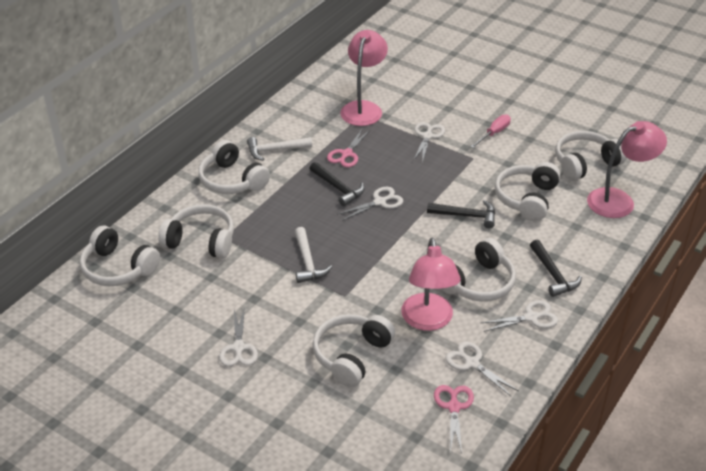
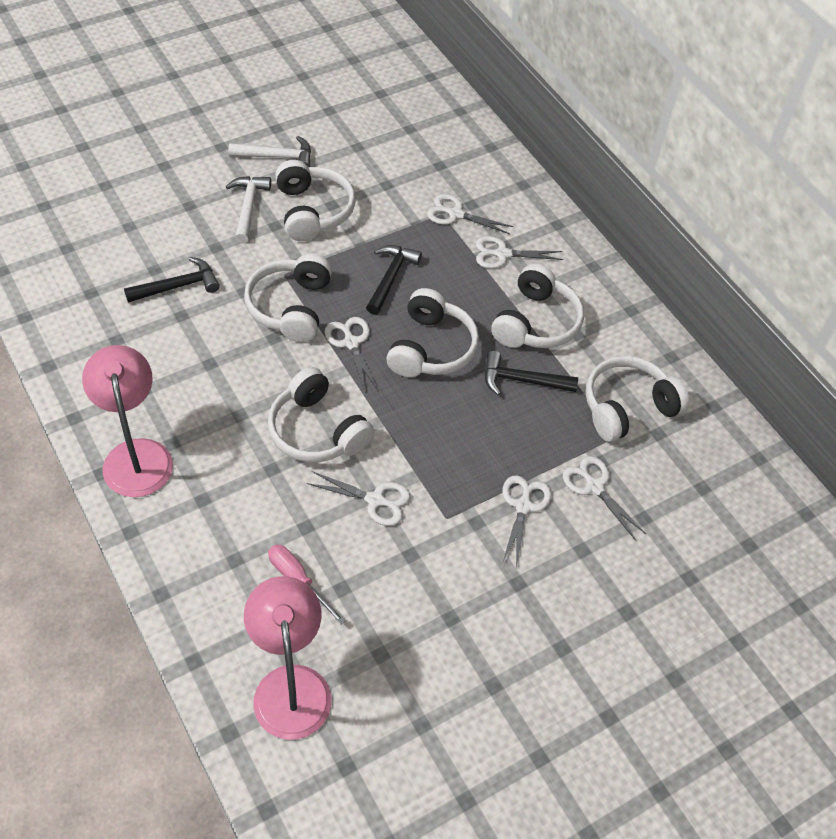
pink lamp: 3 -> 2
pink scissors: 2 -> 0
white headphones: 7 -> 6
white scissors: 5 -> 6

